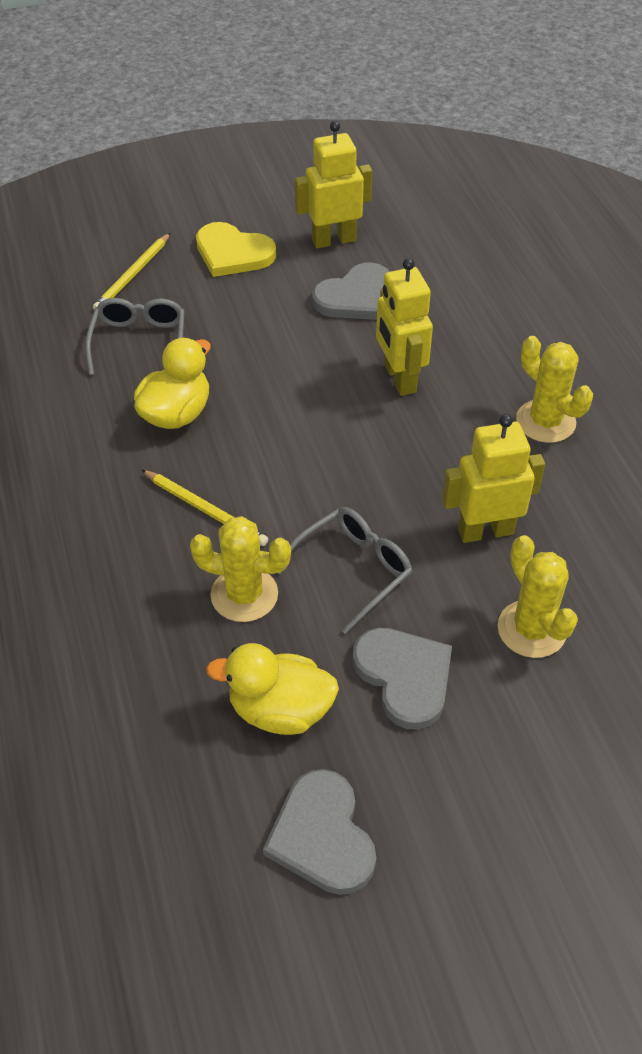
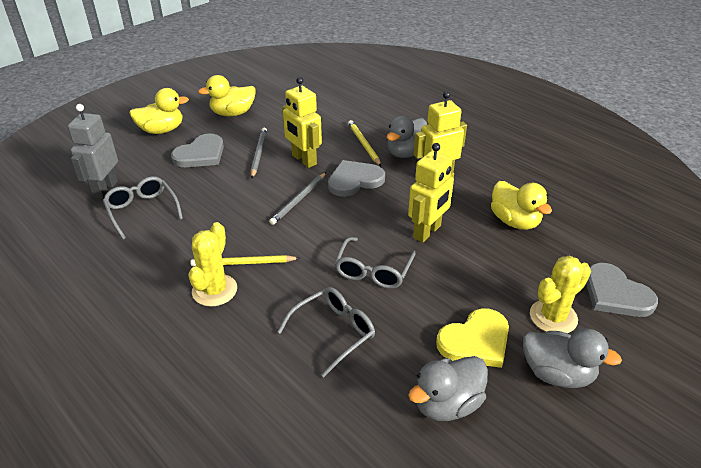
grey duck: 0 -> 3
grey glasses: 2 -> 3
grey pencil: 0 -> 2
grey robot: 0 -> 1
yellow cactus: 3 -> 2
yellow duck: 2 -> 3

